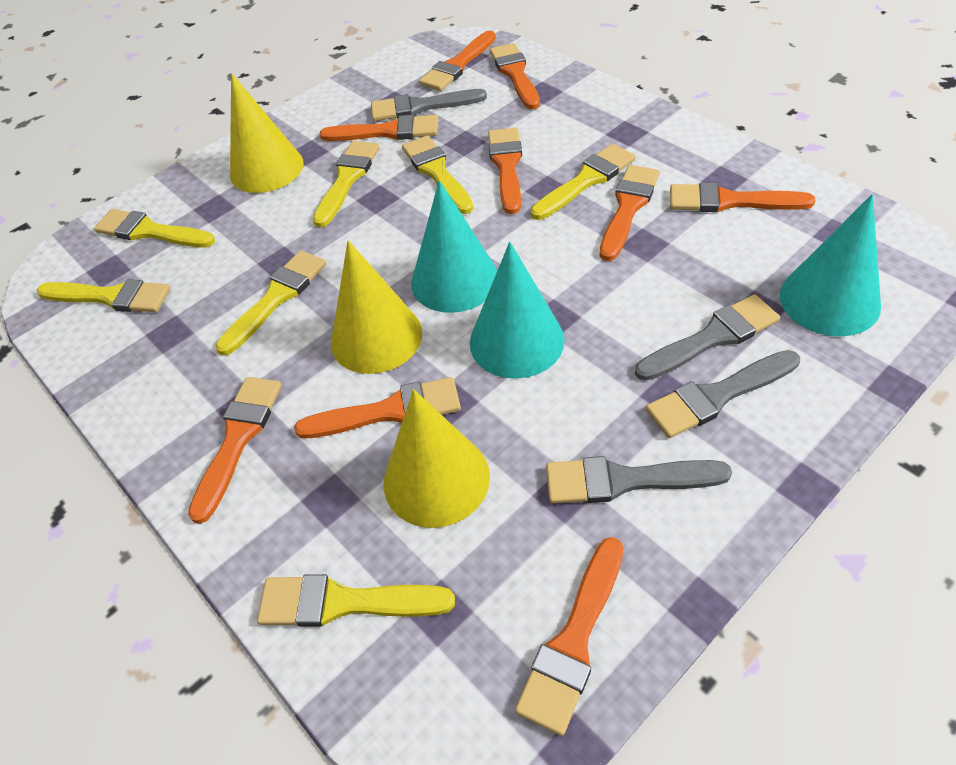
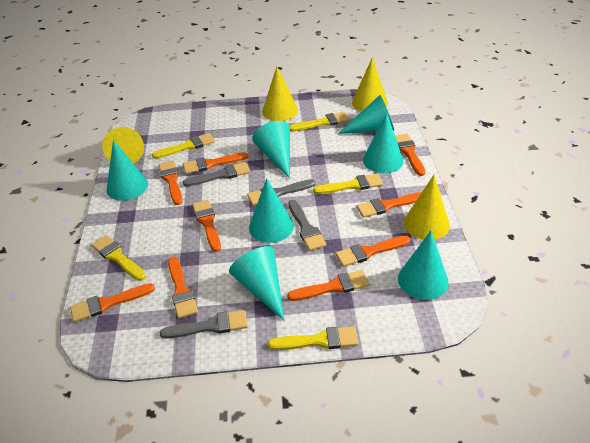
turquoise cone: 3 -> 7
yellow brush: 7 -> 5
yellow cone: 3 -> 4

